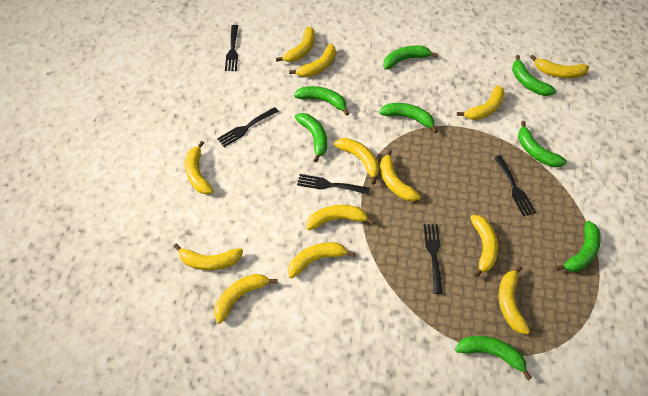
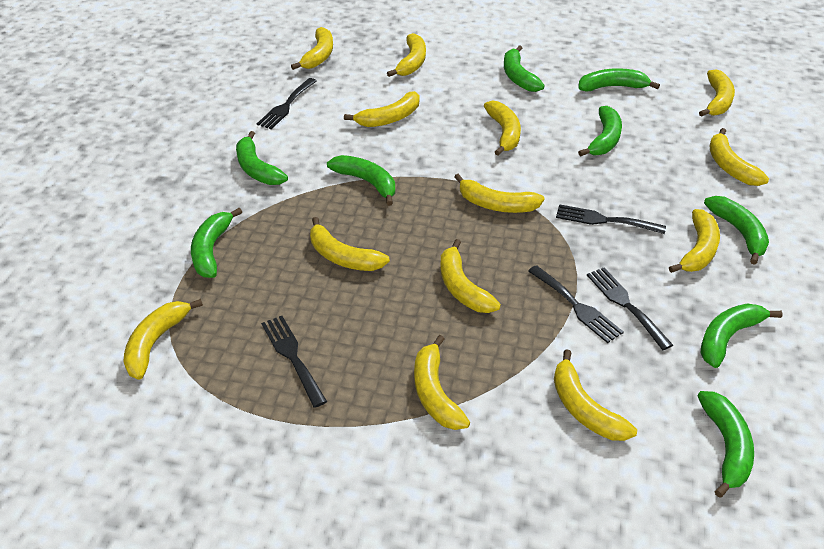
green banana: 8 -> 9

